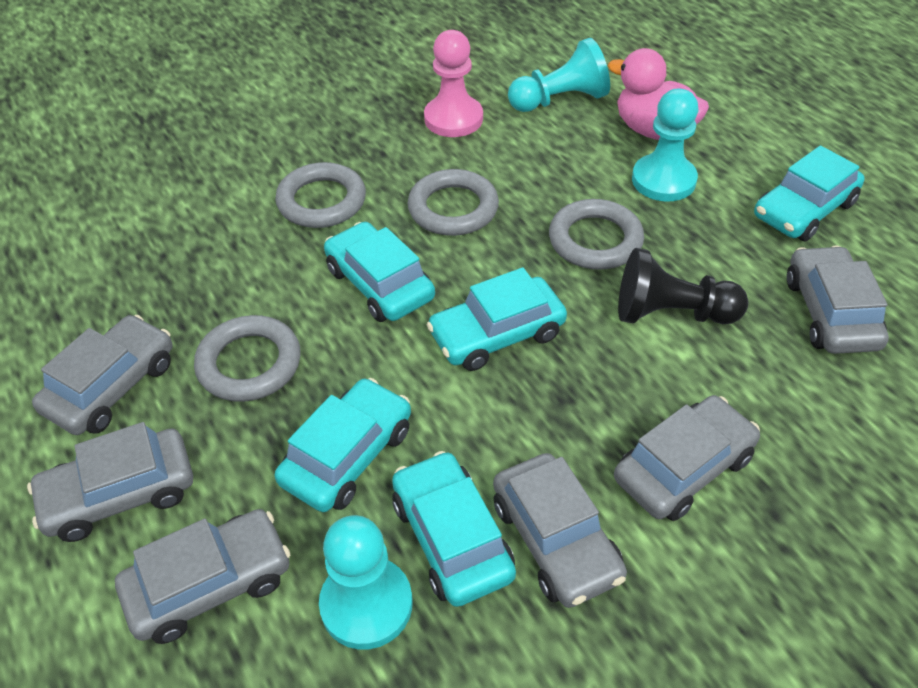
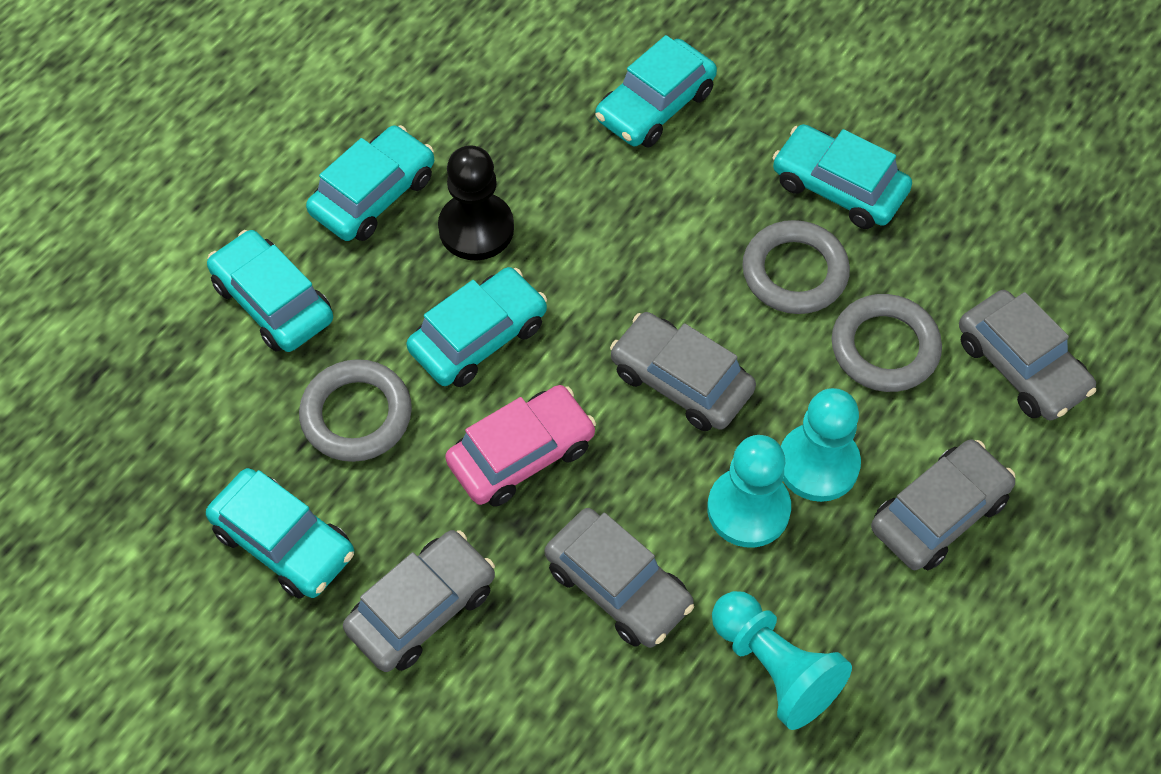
grey car: 6 -> 5
grey ring: 4 -> 3
pink car: 0 -> 1
pink duck: 1 -> 0
pink pawn: 1 -> 0
turquoise car: 5 -> 6

